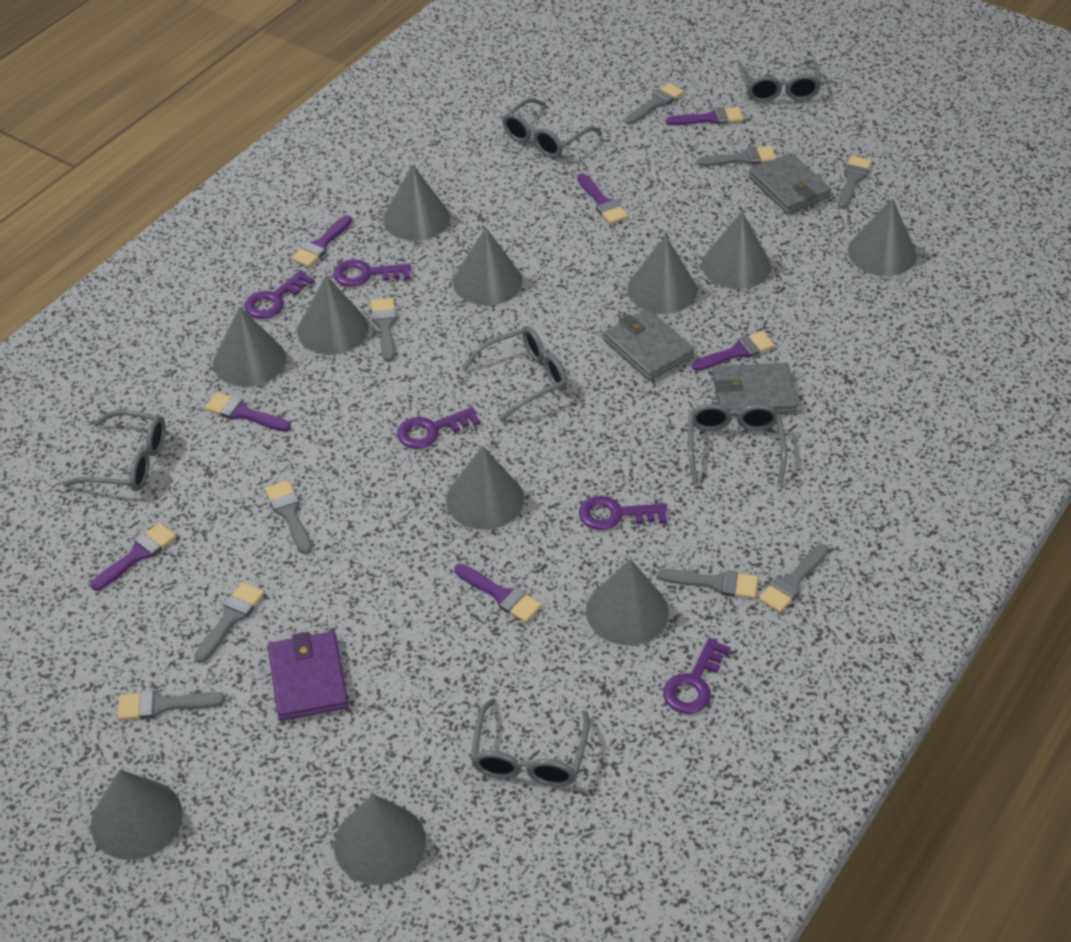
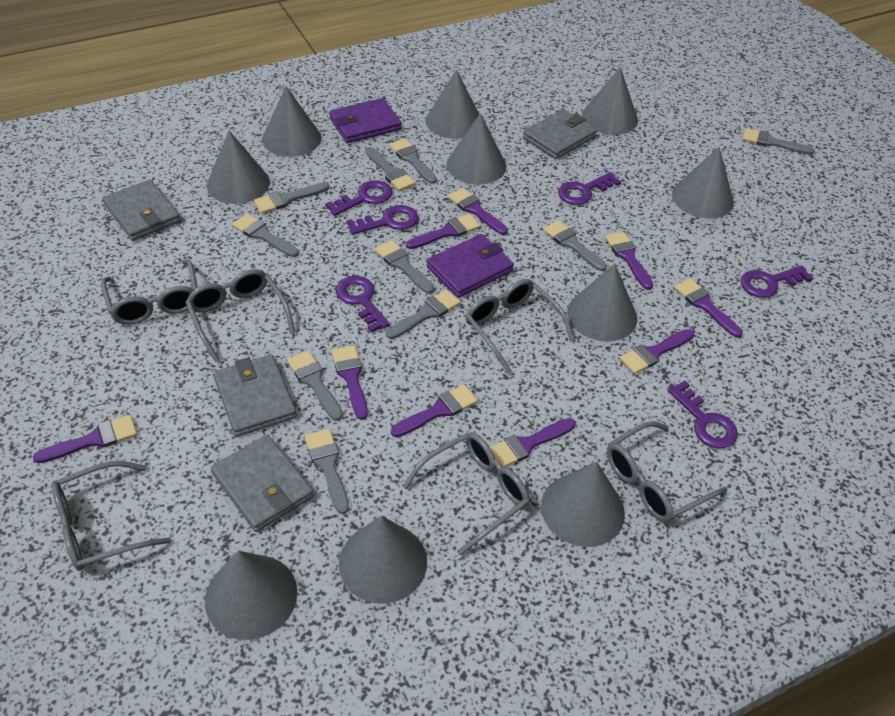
grey brush: 9 -> 10
grey cone: 11 -> 10
grey wallet: 3 -> 4
purple brush: 7 -> 9
purple key: 5 -> 6
purple wallet: 1 -> 2

